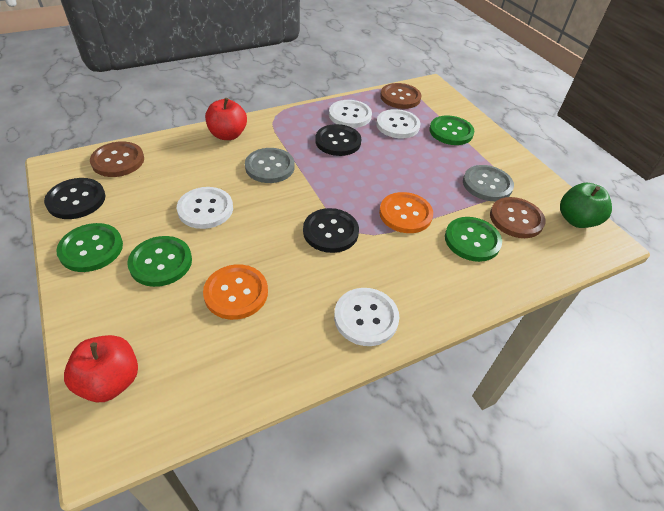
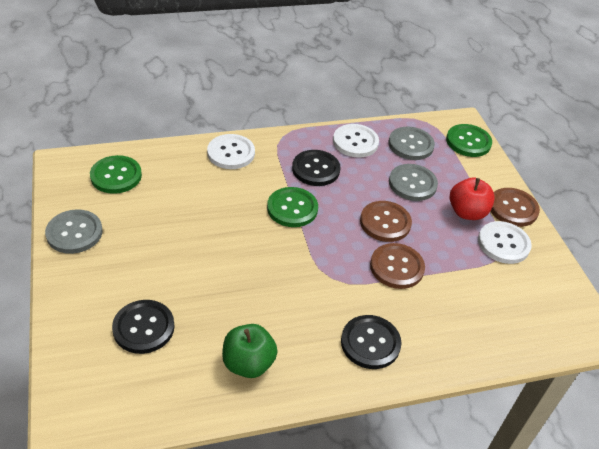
green button: 4 -> 3
grey button: 2 -> 3
orange button: 2 -> 0
red apple: 2 -> 1
white button: 4 -> 3

